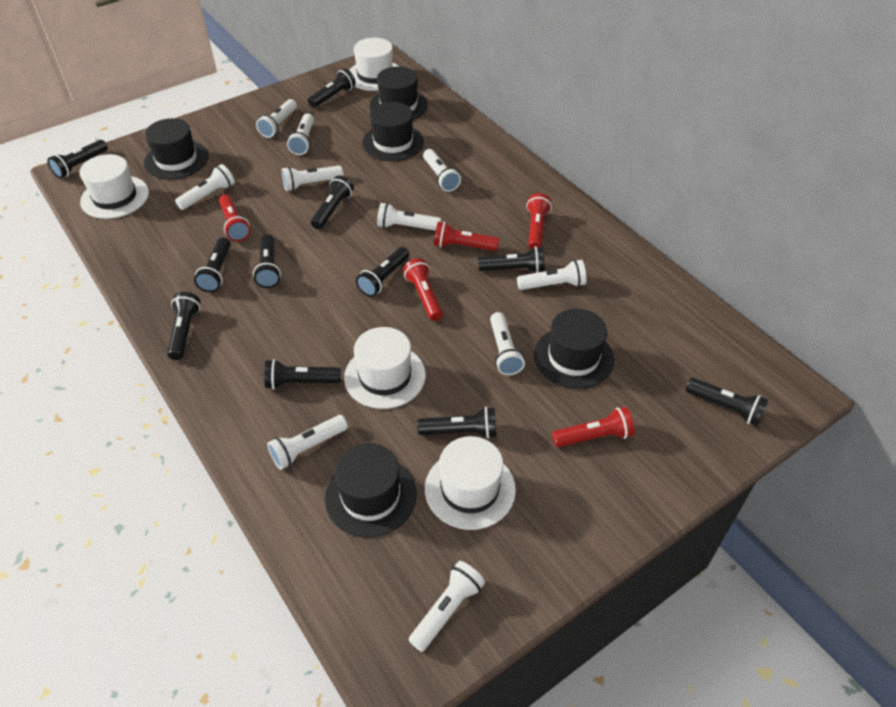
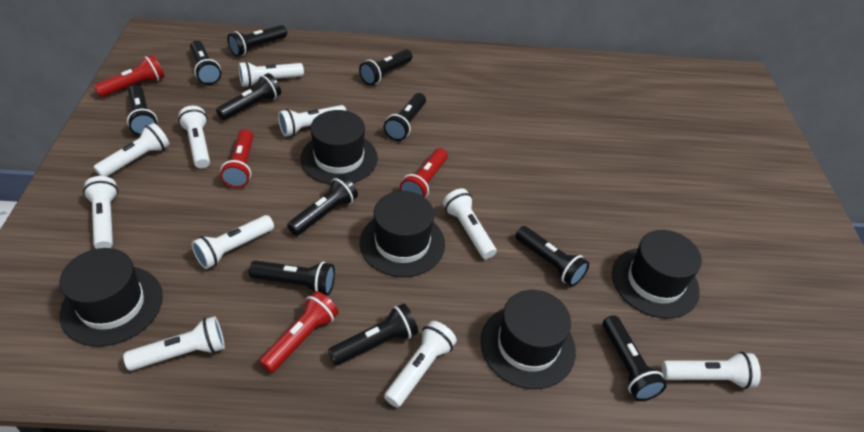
red flashlight: 5 -> 4
white hat: 4 -> 0

